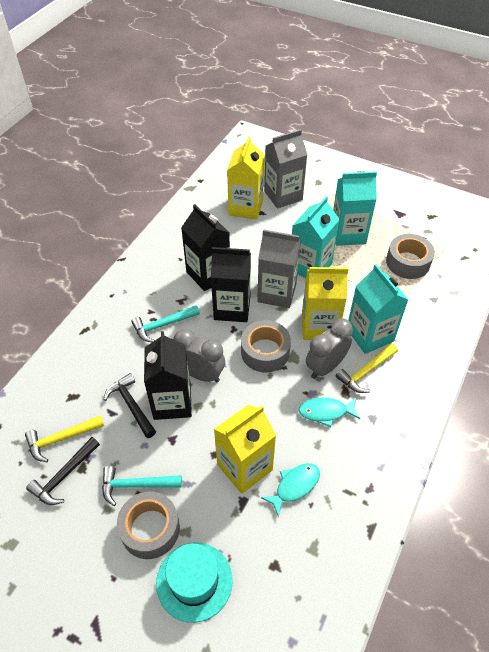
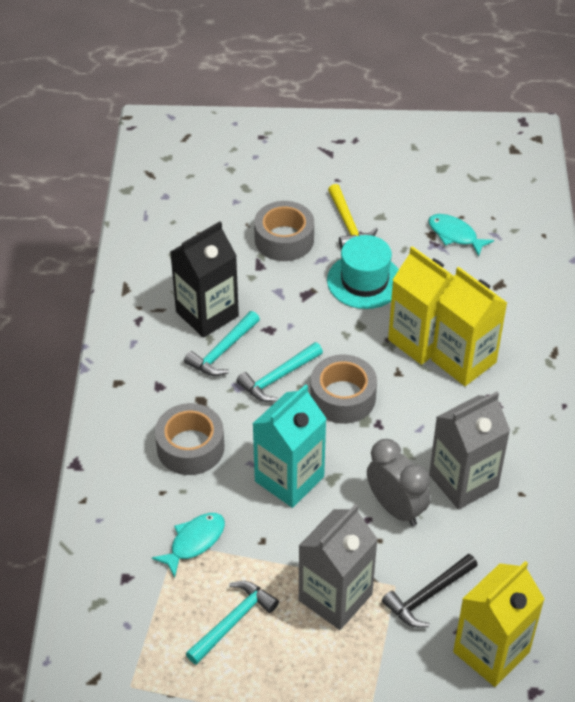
black carton: 3 -> 1
black hammer: 2 -> 1
grey clock: 2 -> 1
turquoise carton: 3 -> 1
turquoise hammer: 2 -> 3
yellow hammer: 2 -> 1

